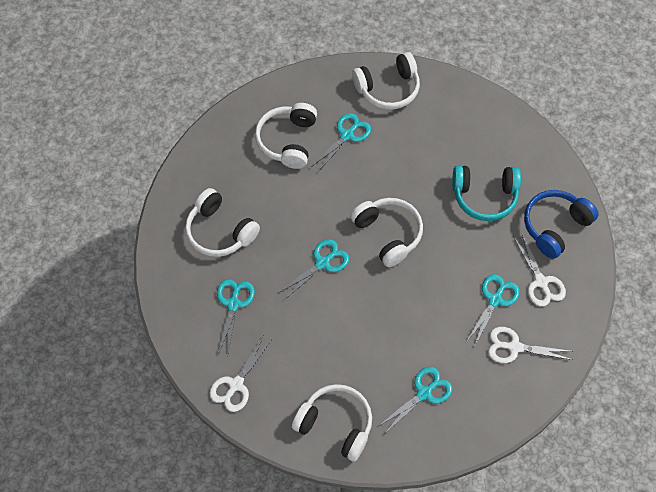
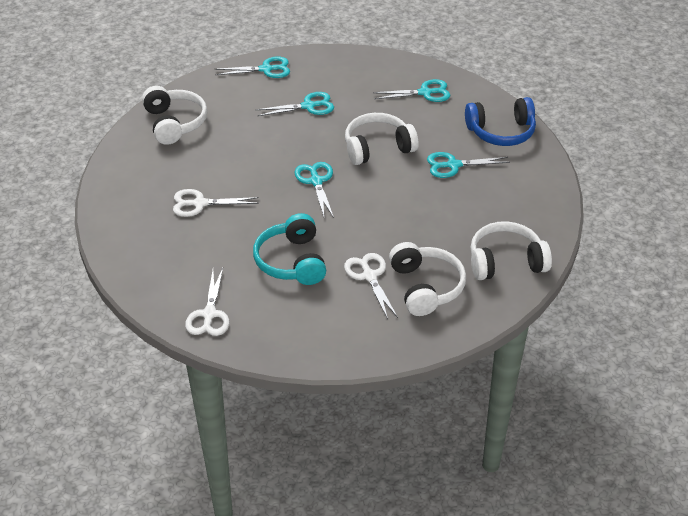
white headphones: 5 -> 4

